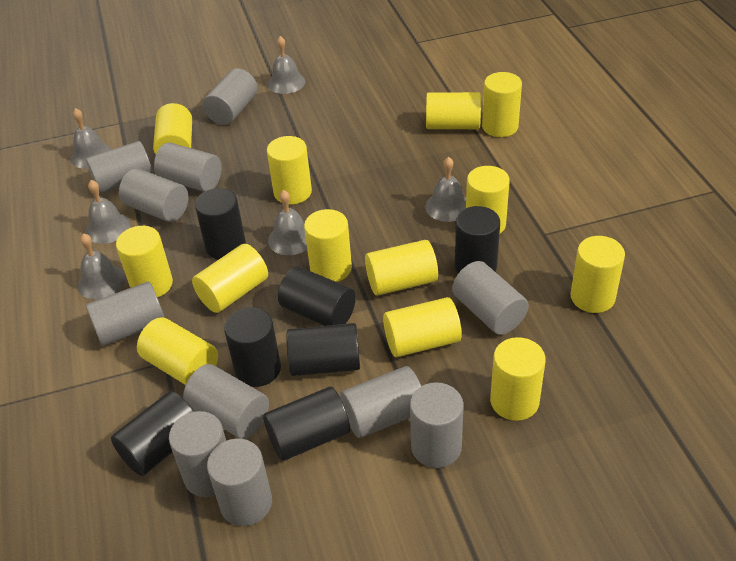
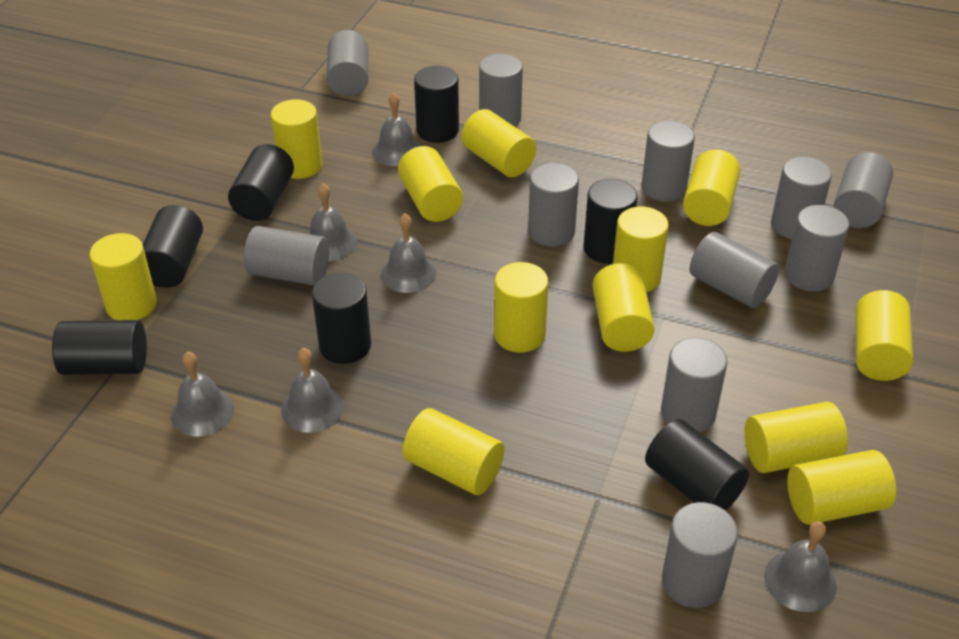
yellow cylinder: 13 -> 12

